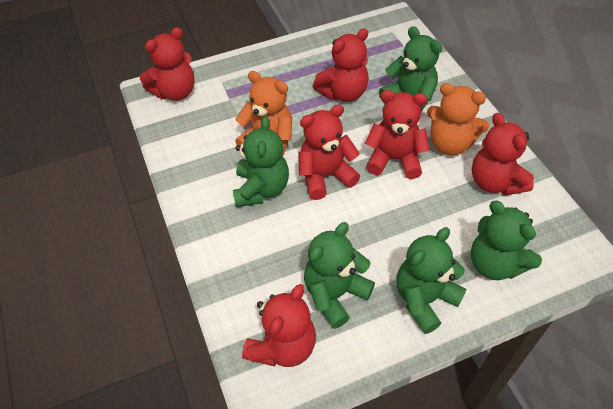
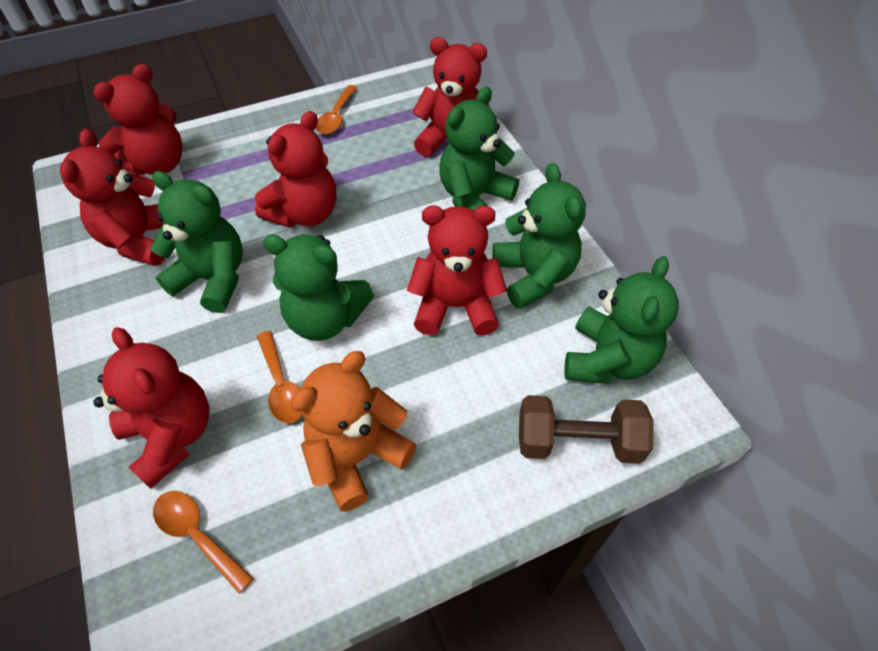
brown dumbbell: 0 -> 1
orange spoon: 0 -> 3
orange teddy bear: 2 -> 1

